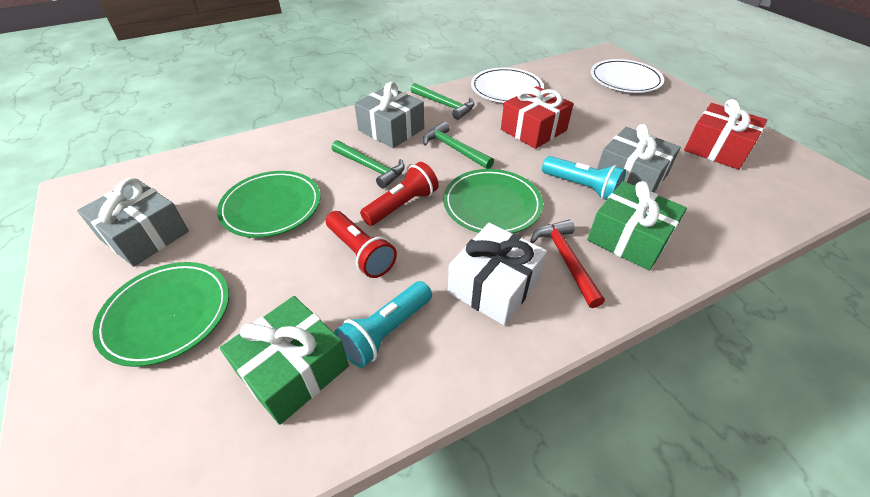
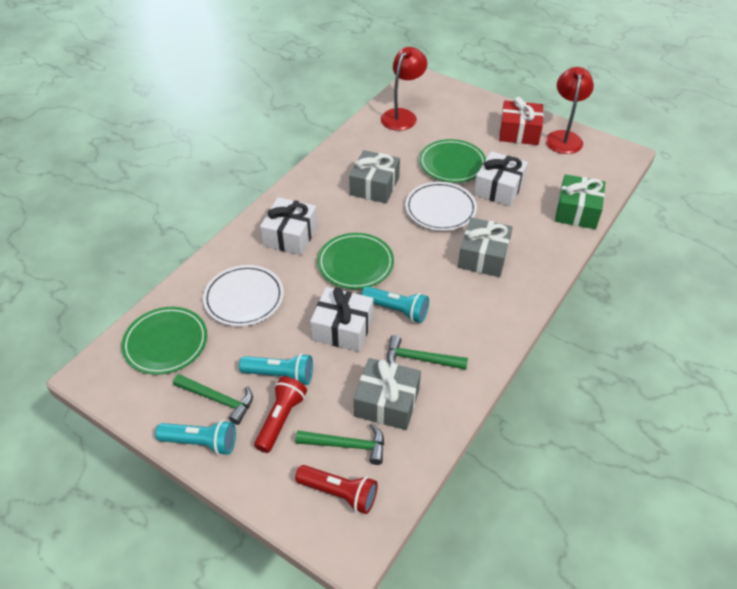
green gift: 2 -> 1
red gift: 2 -> 1
red hammer: 1 -> 0
red lamp: 0 -> 2
turquoise flashlight: 2 -> 3
white gift: 1 -> 3

